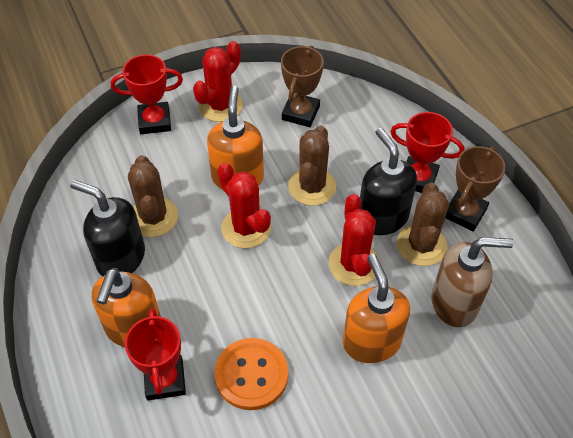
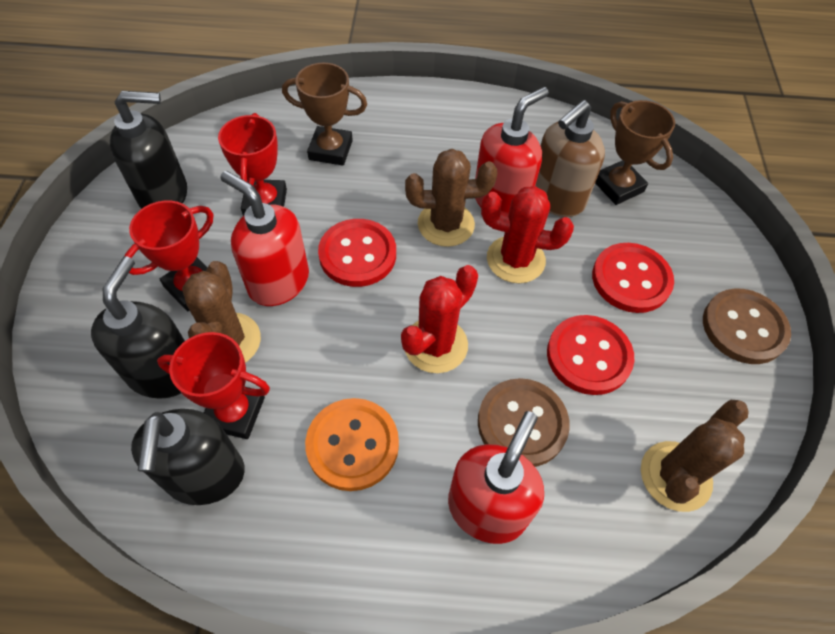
black soap dispenser: 2 -> 3
brown button: 0 -> 2
orange soap dispenser: 3 -> 0
red button: 0 -> 3
red cactus: 3 -> 2
red soap dispenser: 0 -> 3

